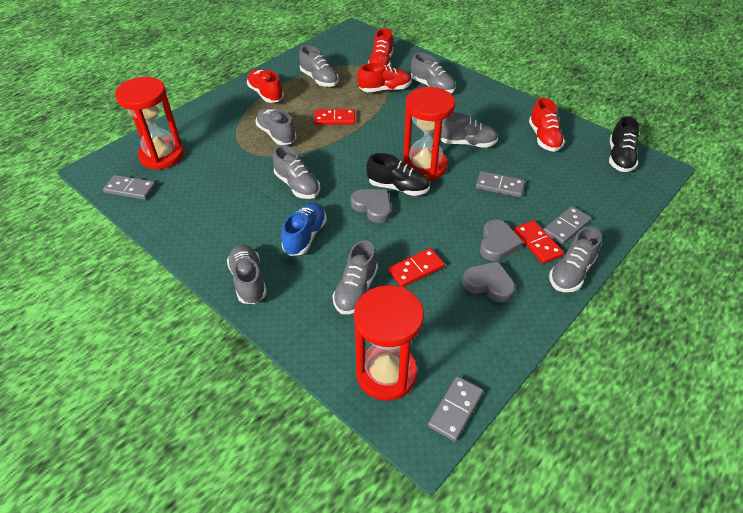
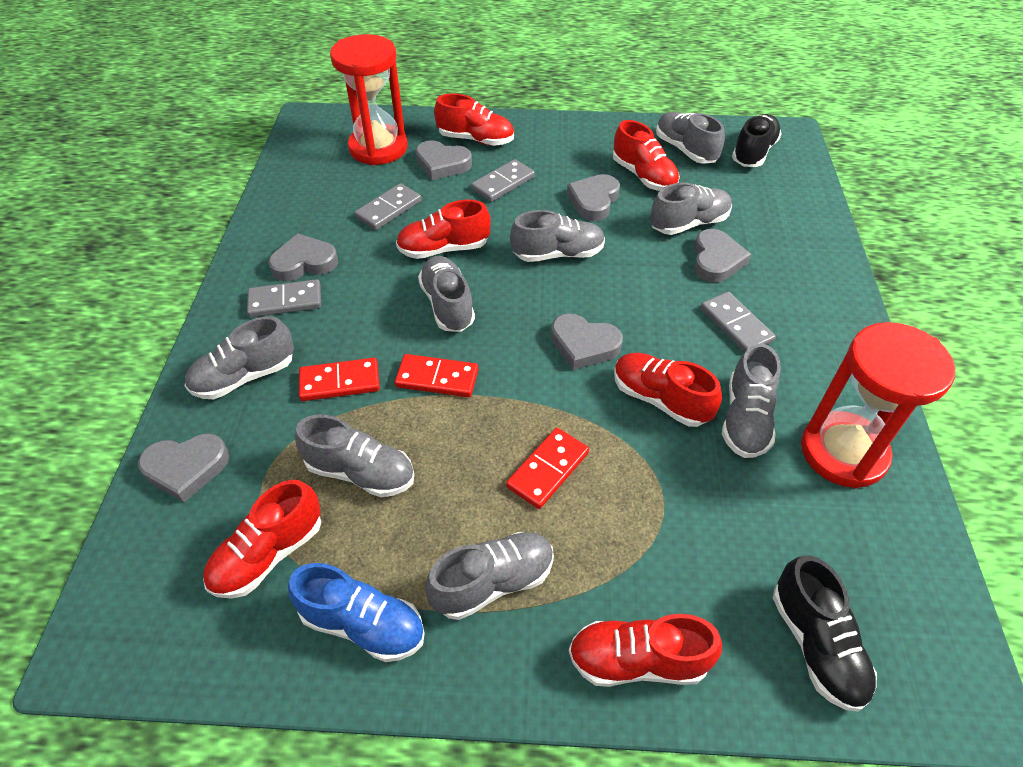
grey heart: 3 -> 6
red hourglass: 3 -> 2
red shoe: 4 -> 6

